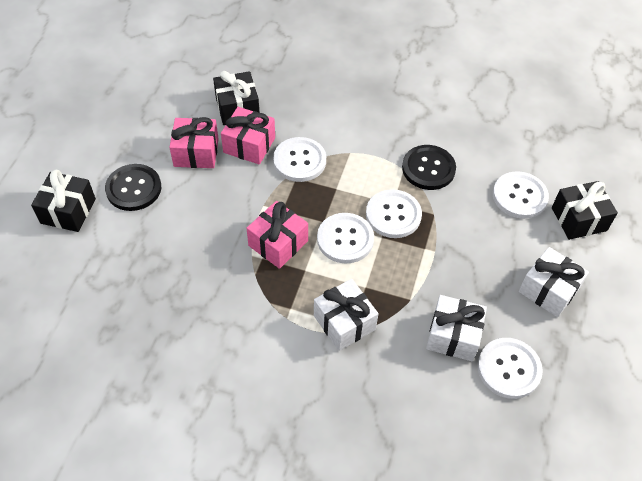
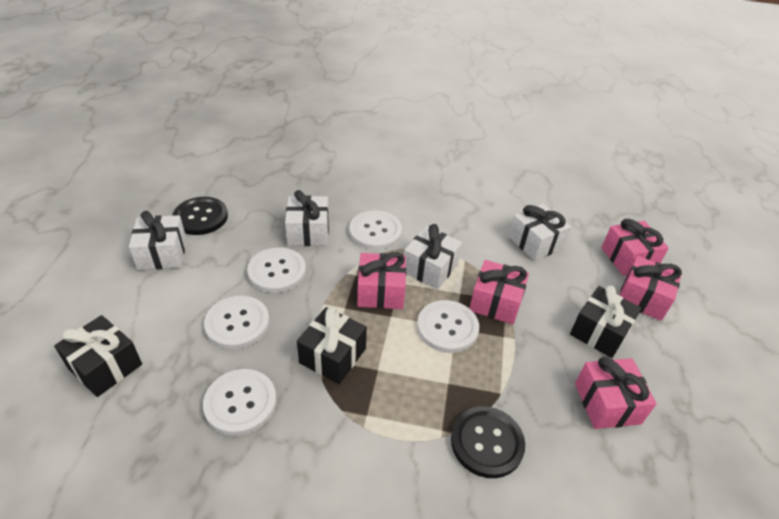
pink gift: 3 -> 5
white gift: 3 -> 4

